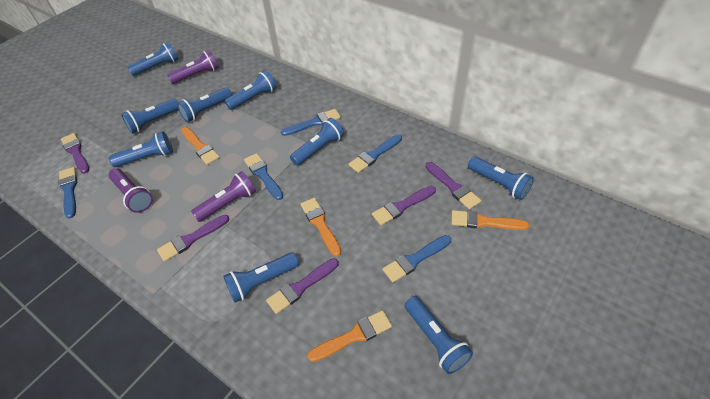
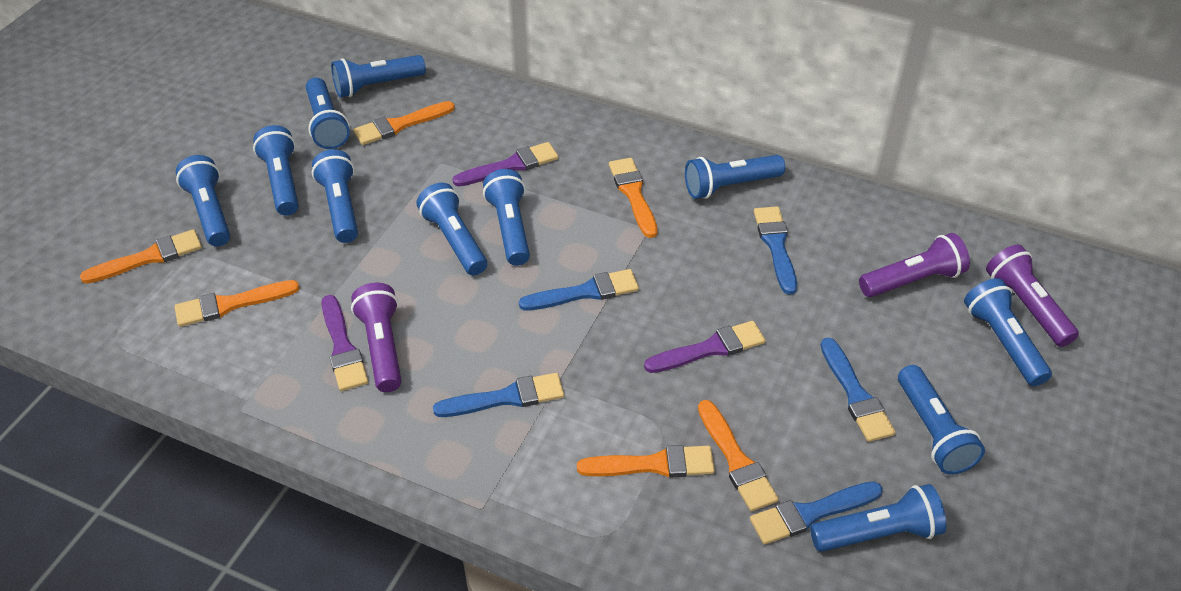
blue flashlight: 9 -> 11
orange brush: 4 -> 6
purple brush: 5 -> 3

